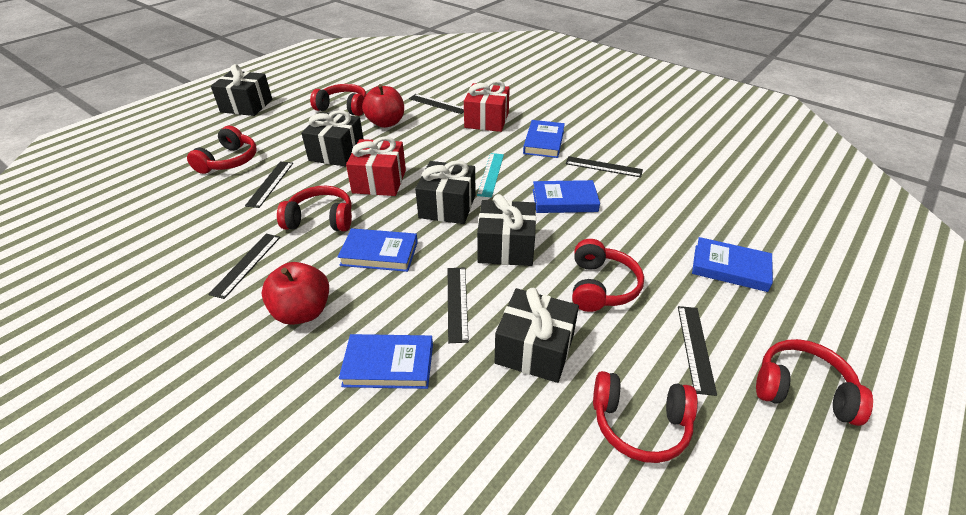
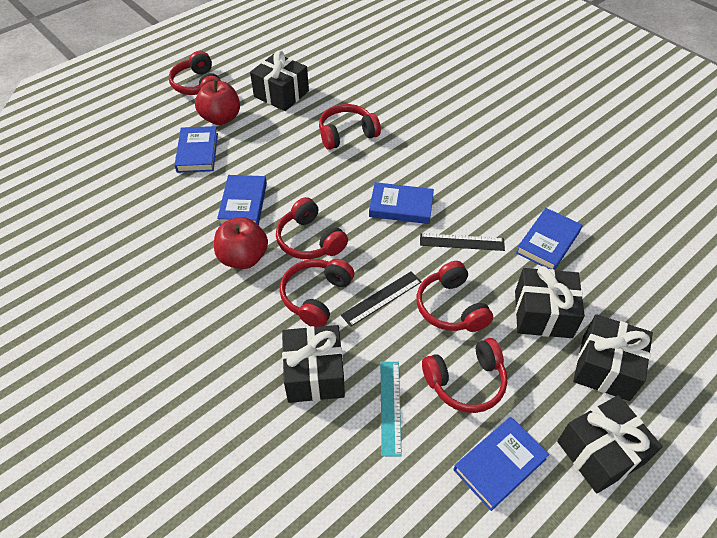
black ruler: 6 -> 2
red gift: 2 -> 0

